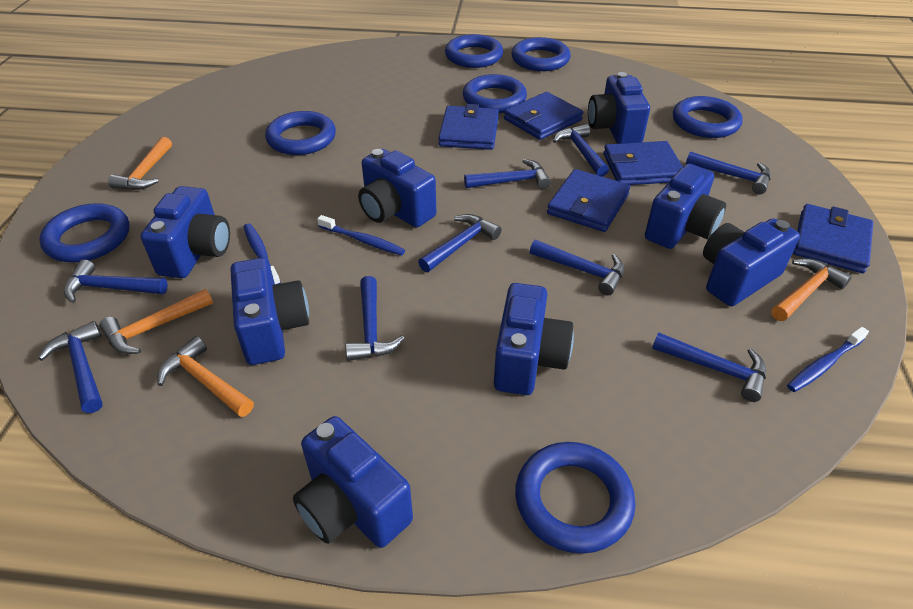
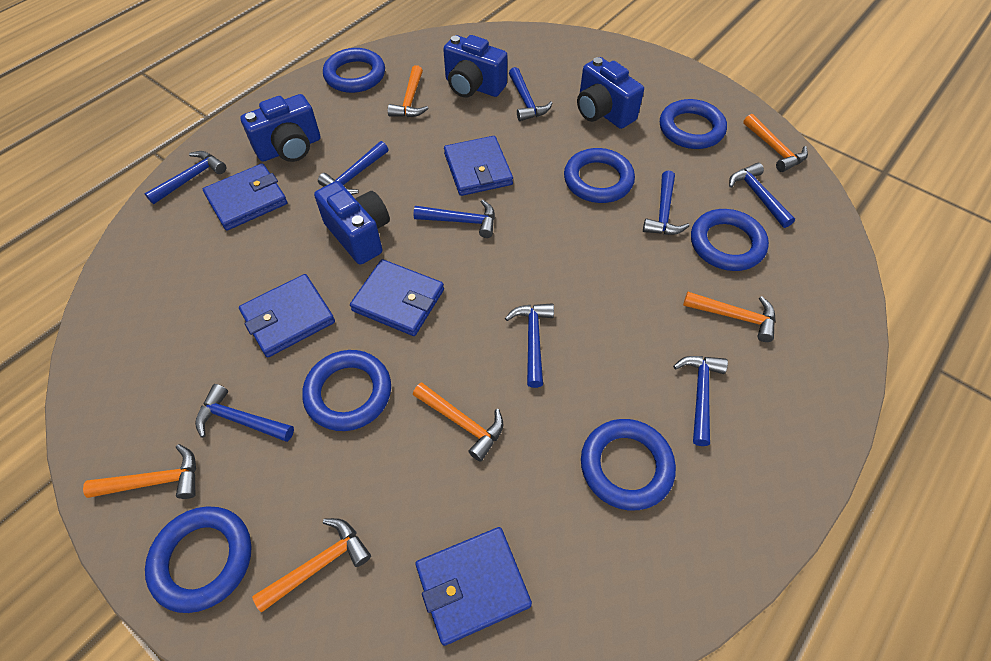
blue camera: 8 -> 4
blue toothbrush: 3 -> 0
orange hammer: 4 -> 6

